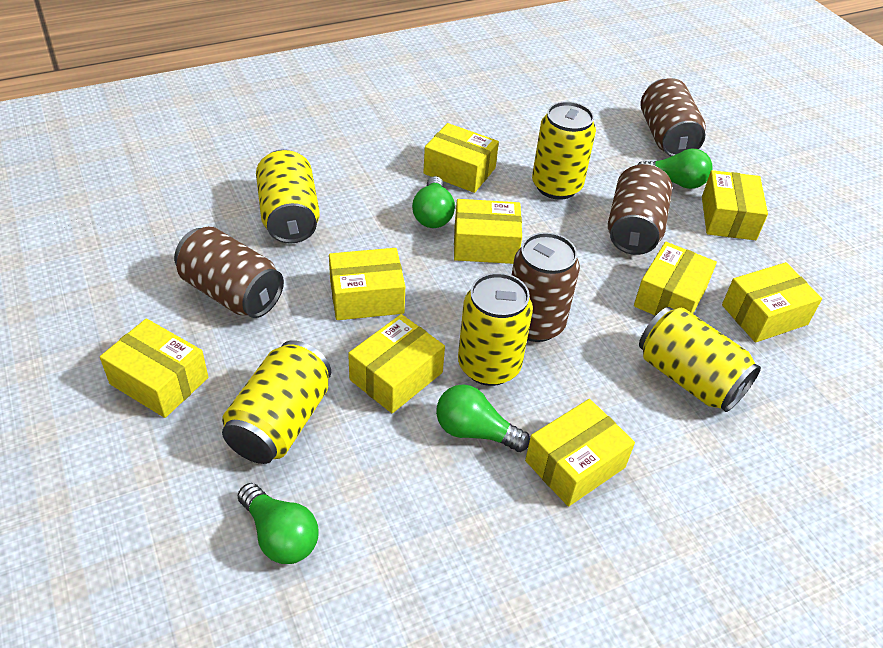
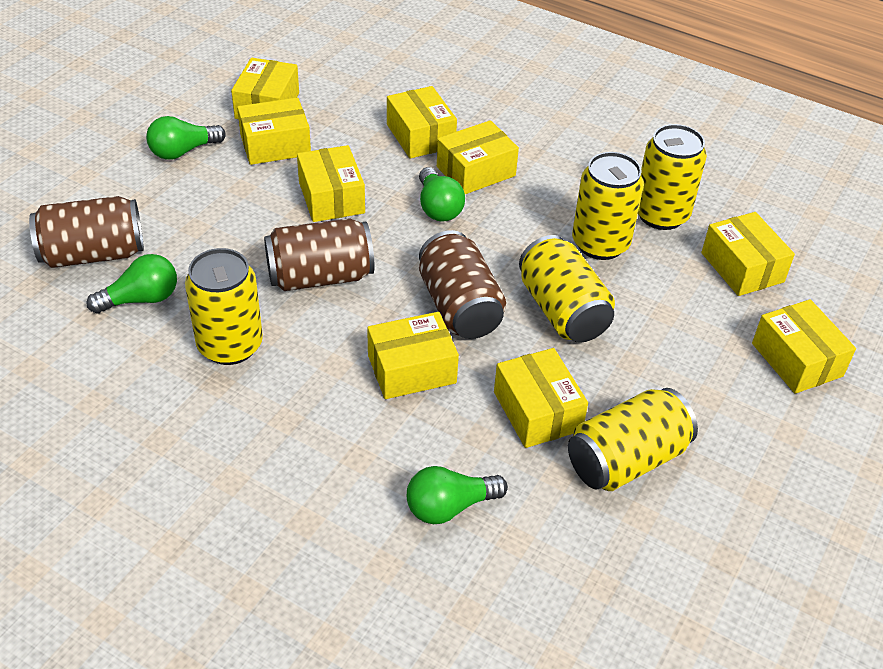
brown can: 4 -> 3

